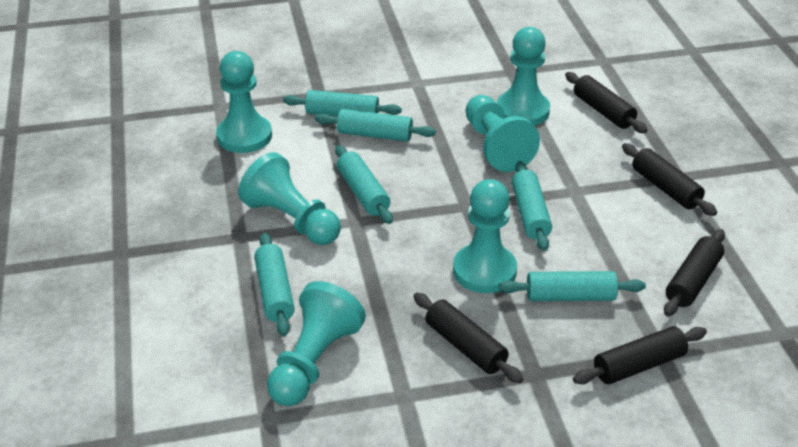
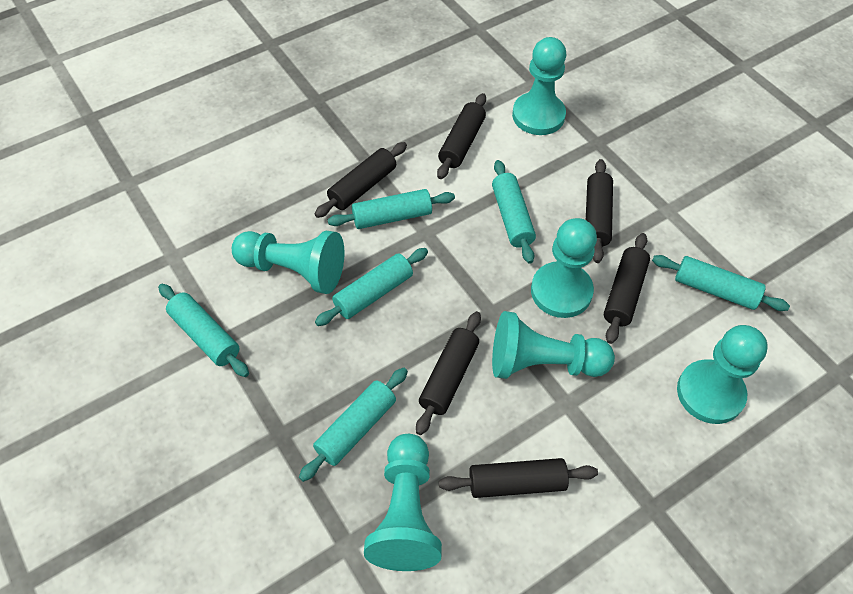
black rolling pin: 5 -> 6

